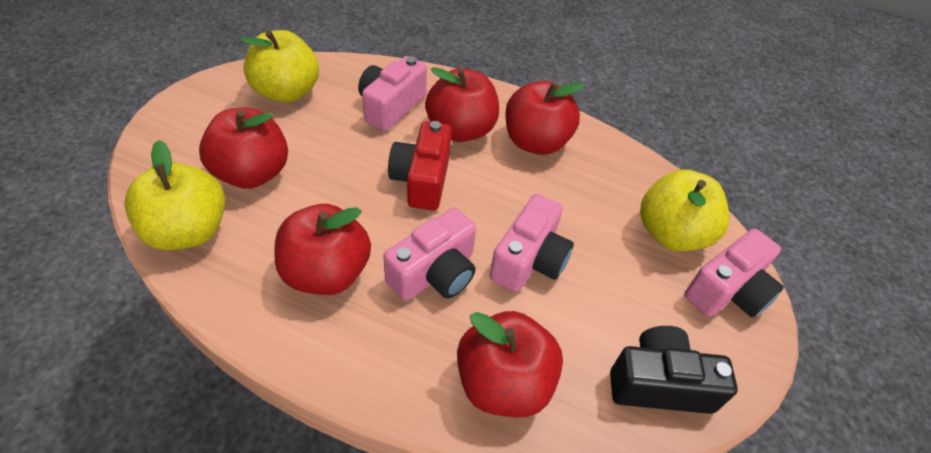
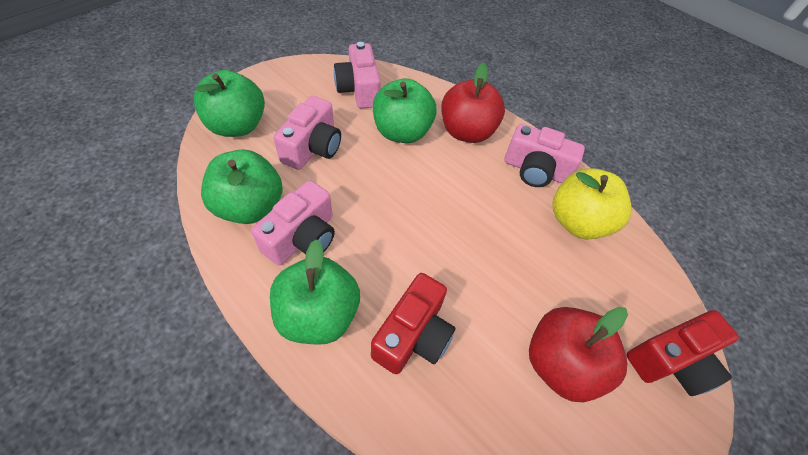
black camera: 1 -> 0
green apple: 0 -> 4
red apple: 5 -> 2
red camera: 1 -> 2
yellow apple: 3 -> 1

